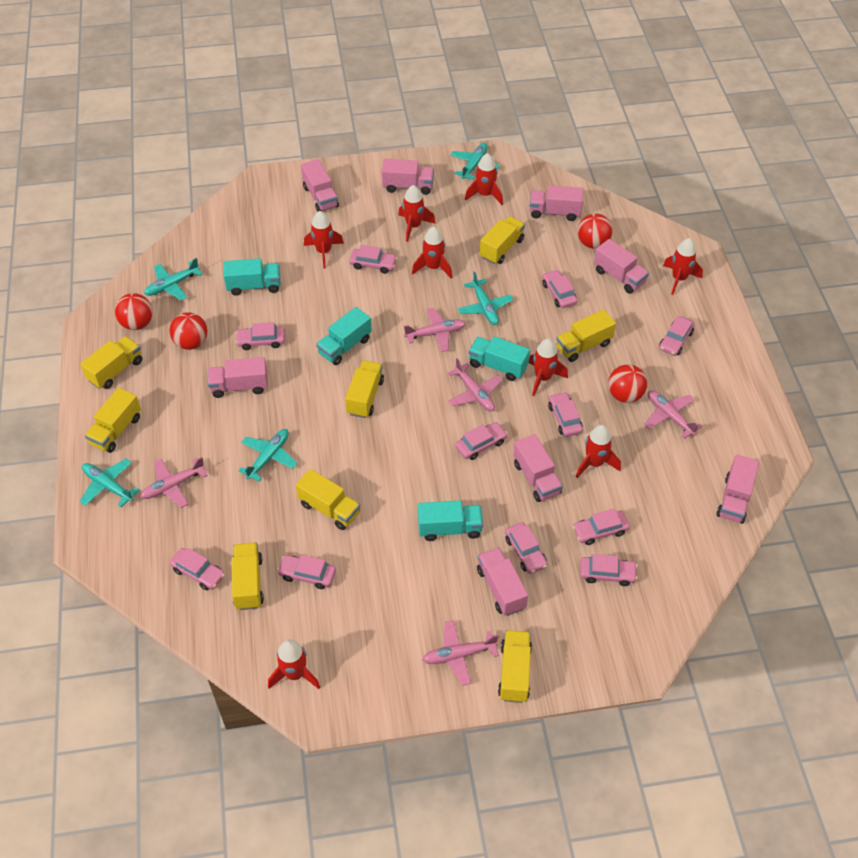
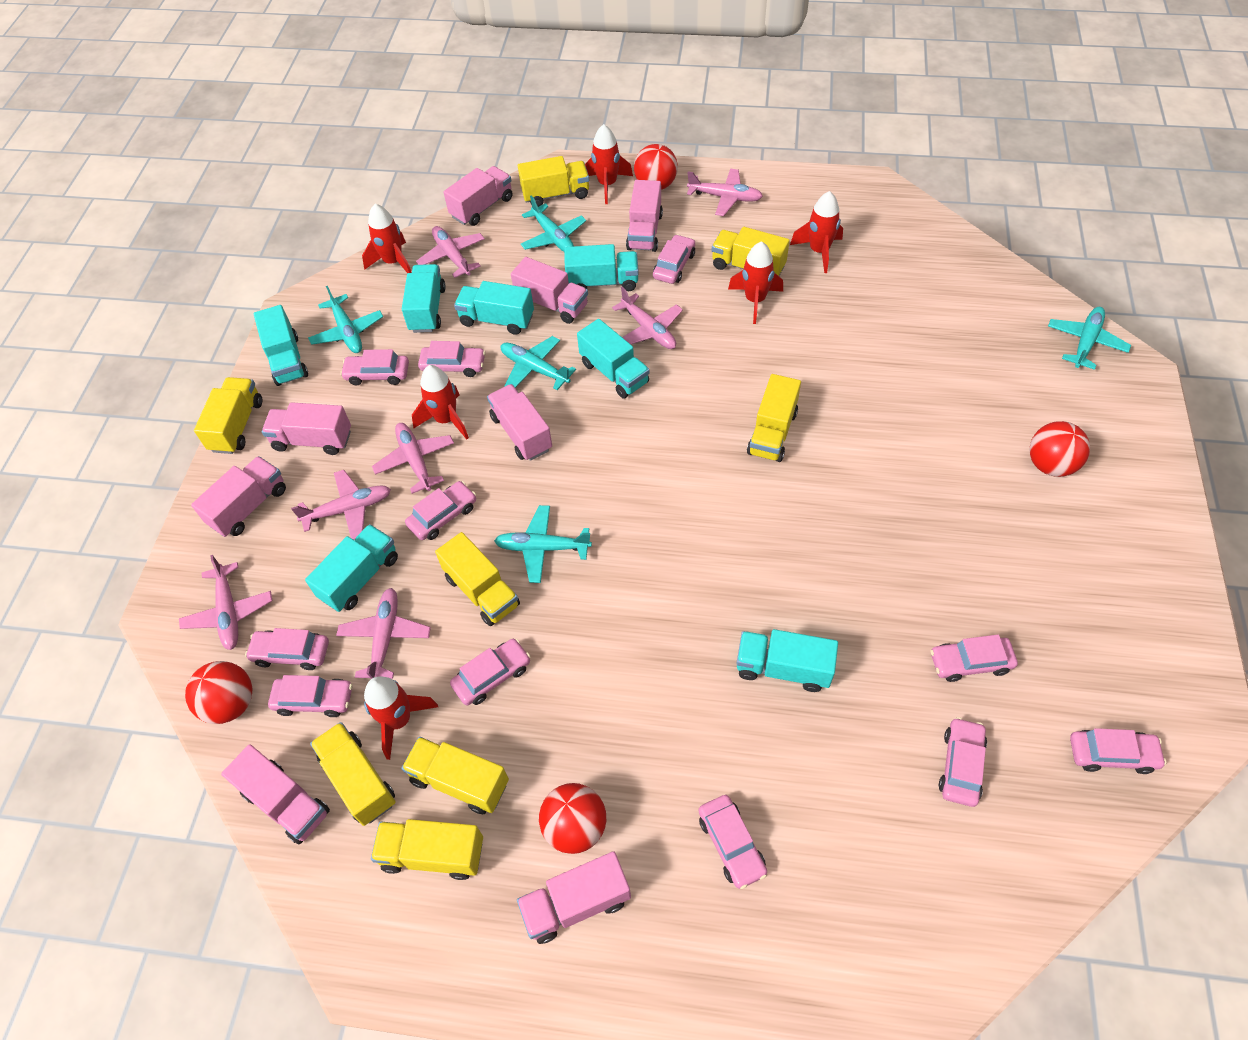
pink plane: 5 -> 7
red rocket: 8 -> 6
turquoise truck: 4 -> 7

